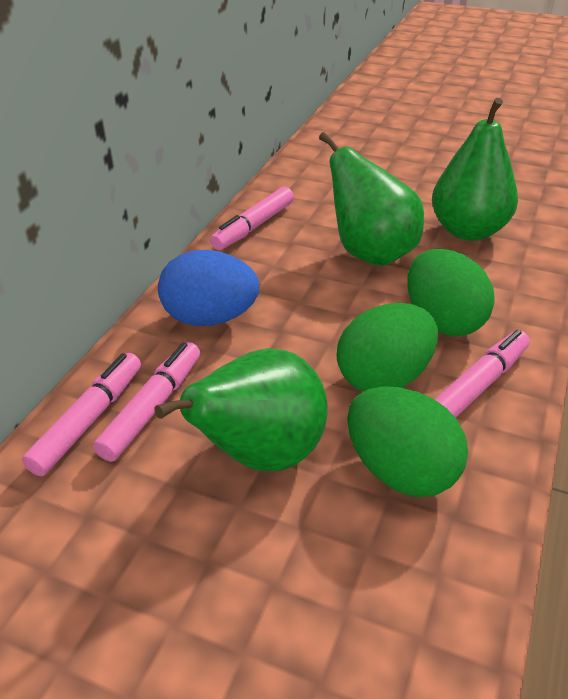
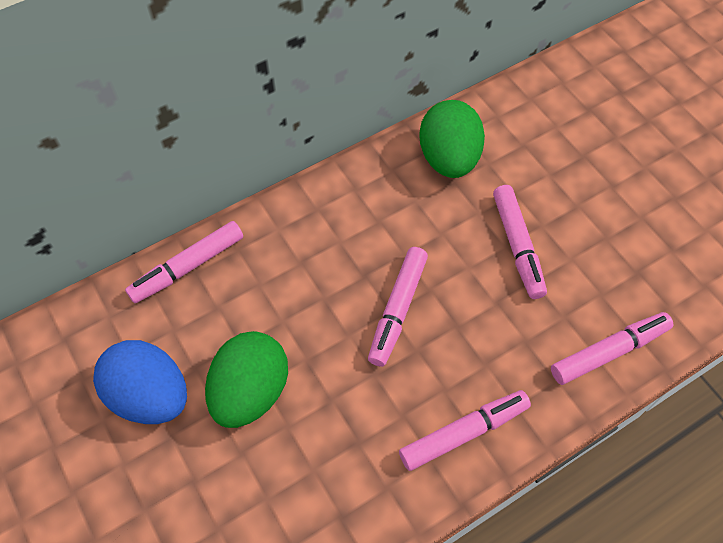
green egg: 3 -> 2
green pear: 3 -> 0
pink marker: 4 -> 5

